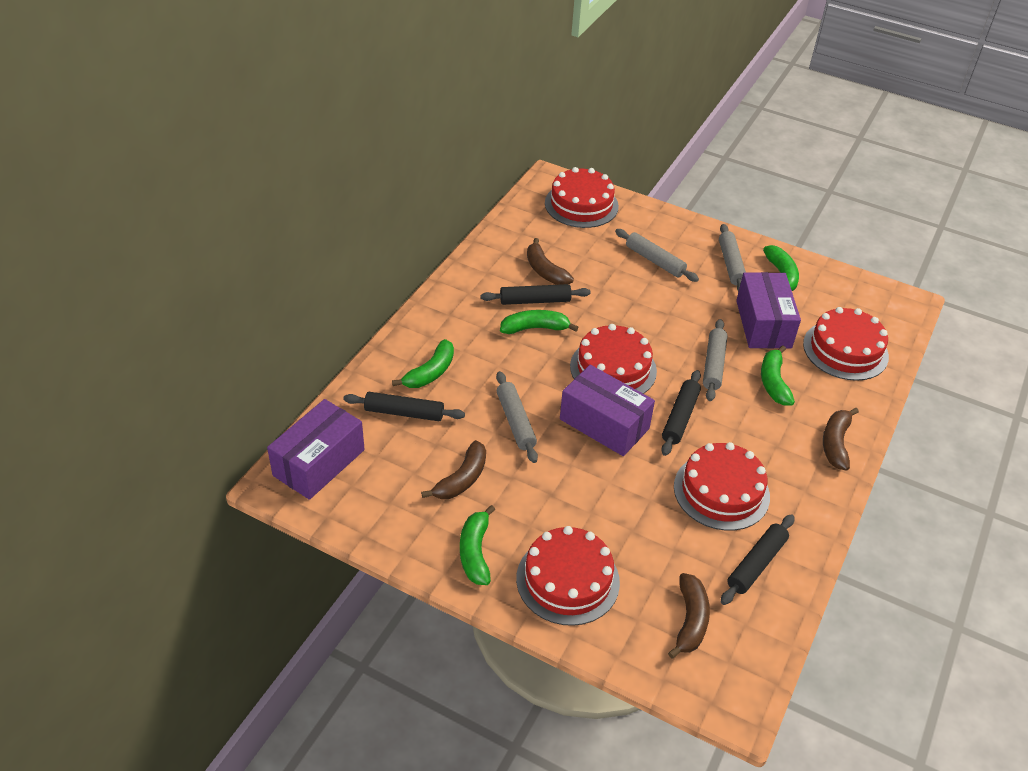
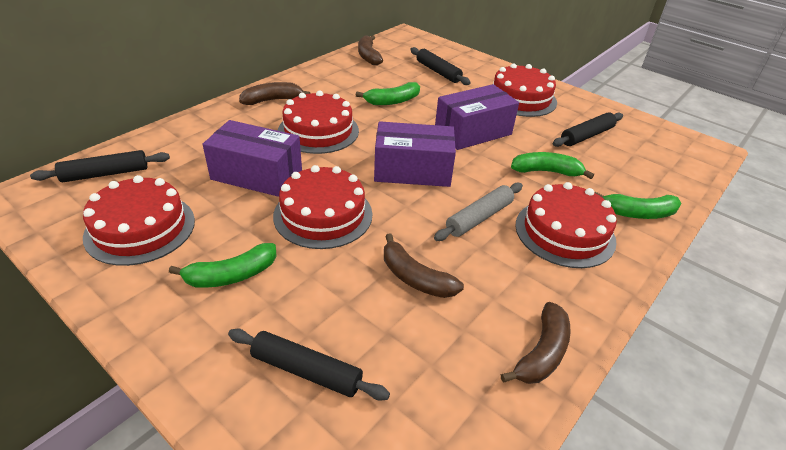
green banana: 5 -> 4
grey rolling pin: 4 -> 1

